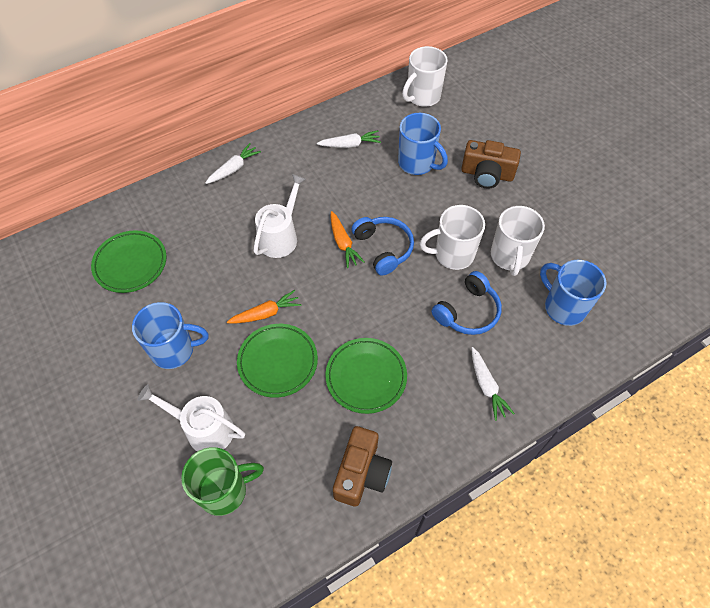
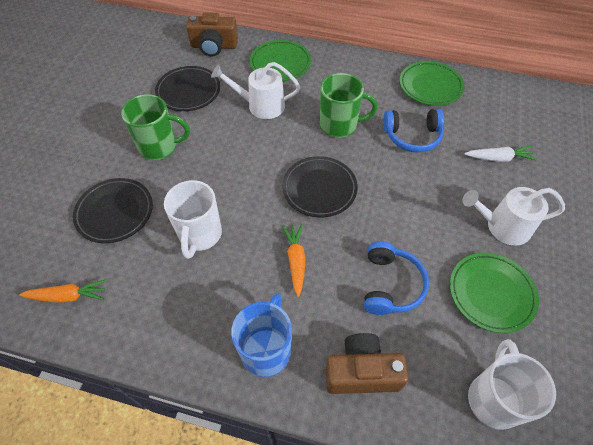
black plate: 0 -> 3
blue mug: 3 -> 1
green mug: 1 -> 2
white carrot: 3 -> 1
white mug: 3 -> 2

